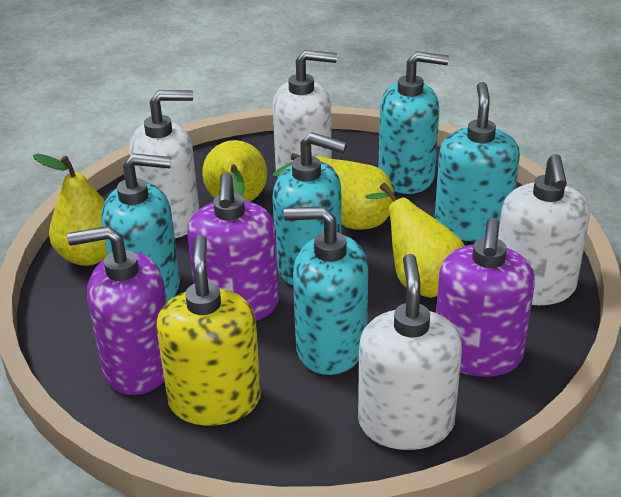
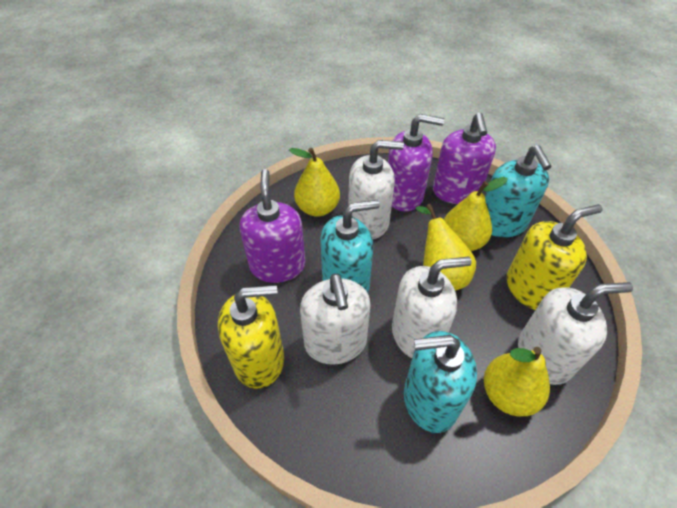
turquoise soap dispenser: 5 -> 3
yellow soap dispenser: 1 -> 2

